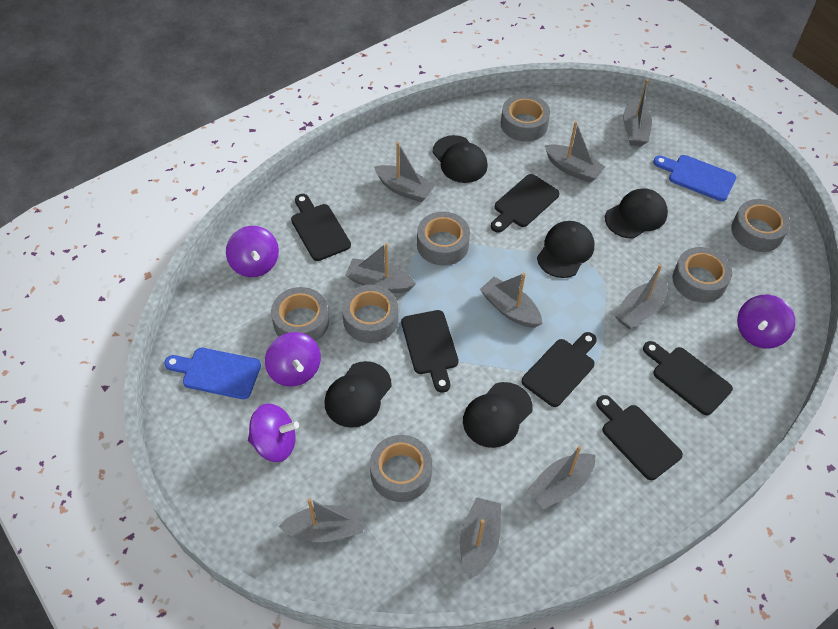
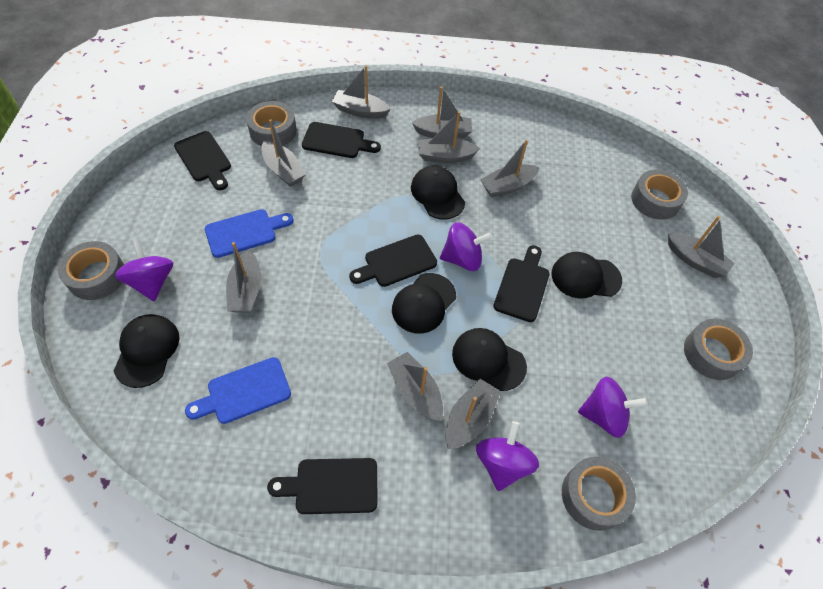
black cutting board: 6 -> 5
grey tape: 7 -> 5

